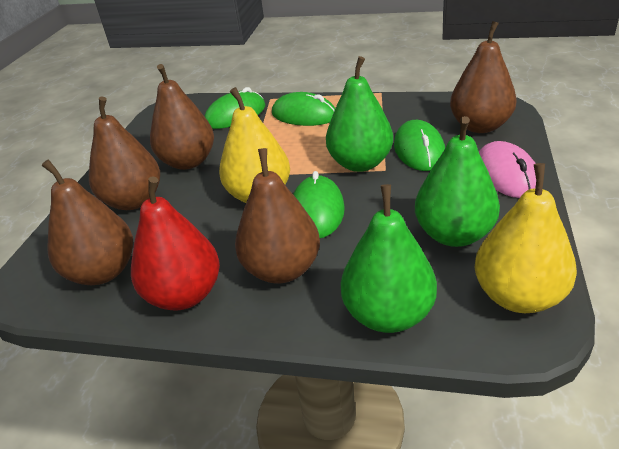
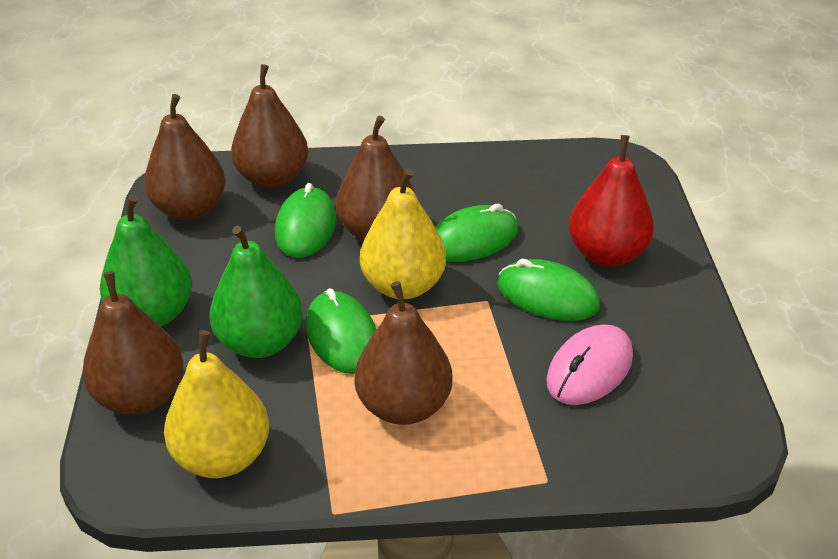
green pear: 3 -> 2

